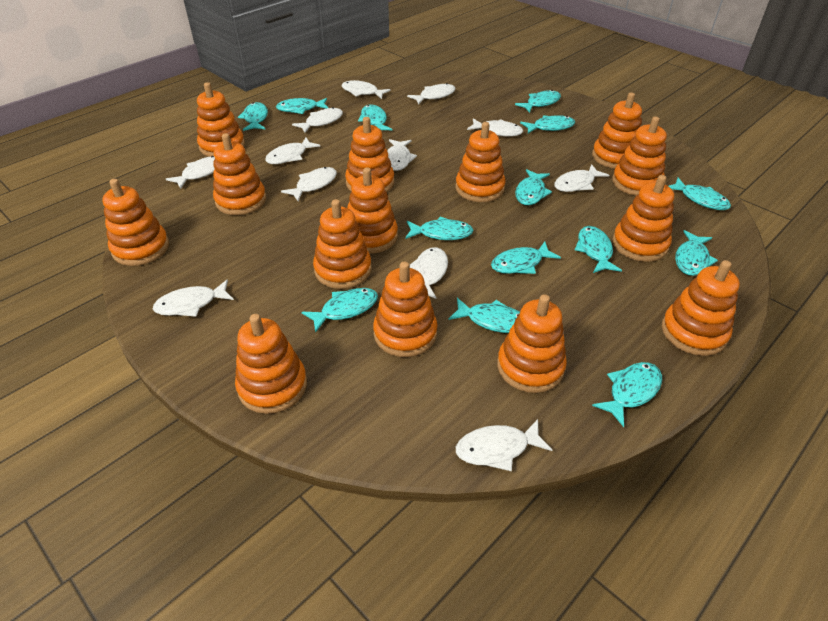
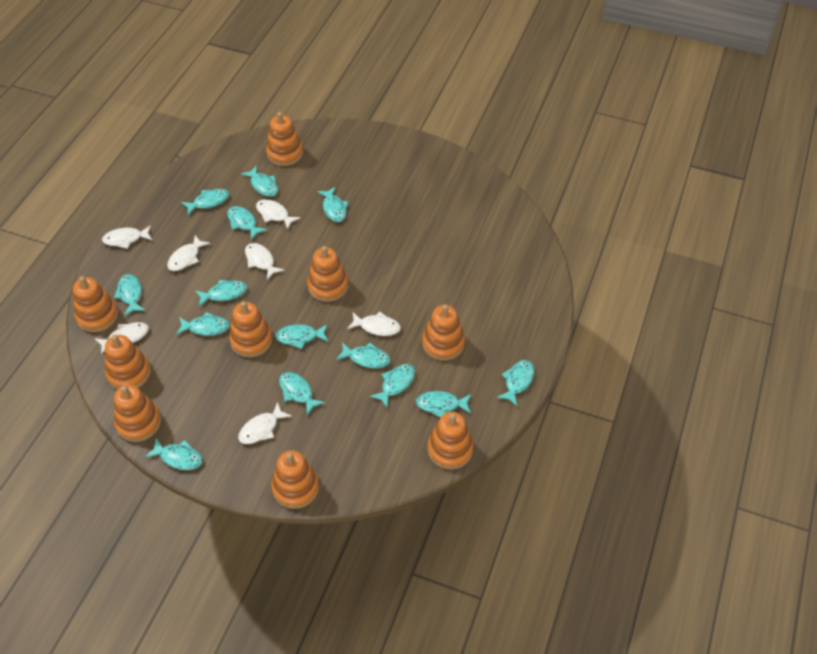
orange stacking toy: 14 -> 9
white fish: 12 -> 7

